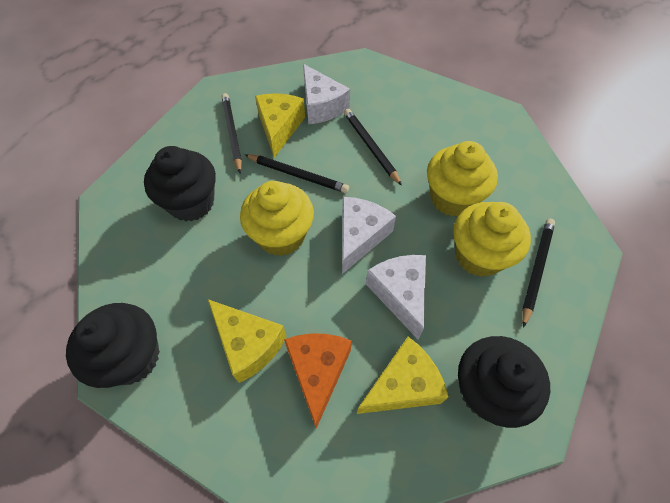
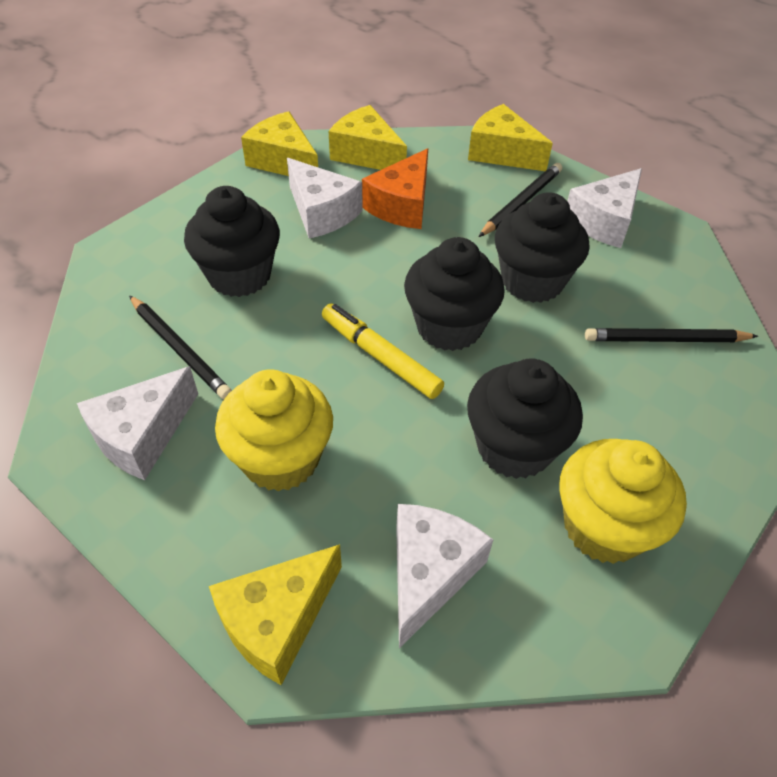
black cupcake: 3 -> 4
black pencil: 4 -> 3
white cheese: 3 -> 4
yellow cheese: 3 -> 4
yellow cupcake: 3 -> 2
yellow marker: 0 -> 1

